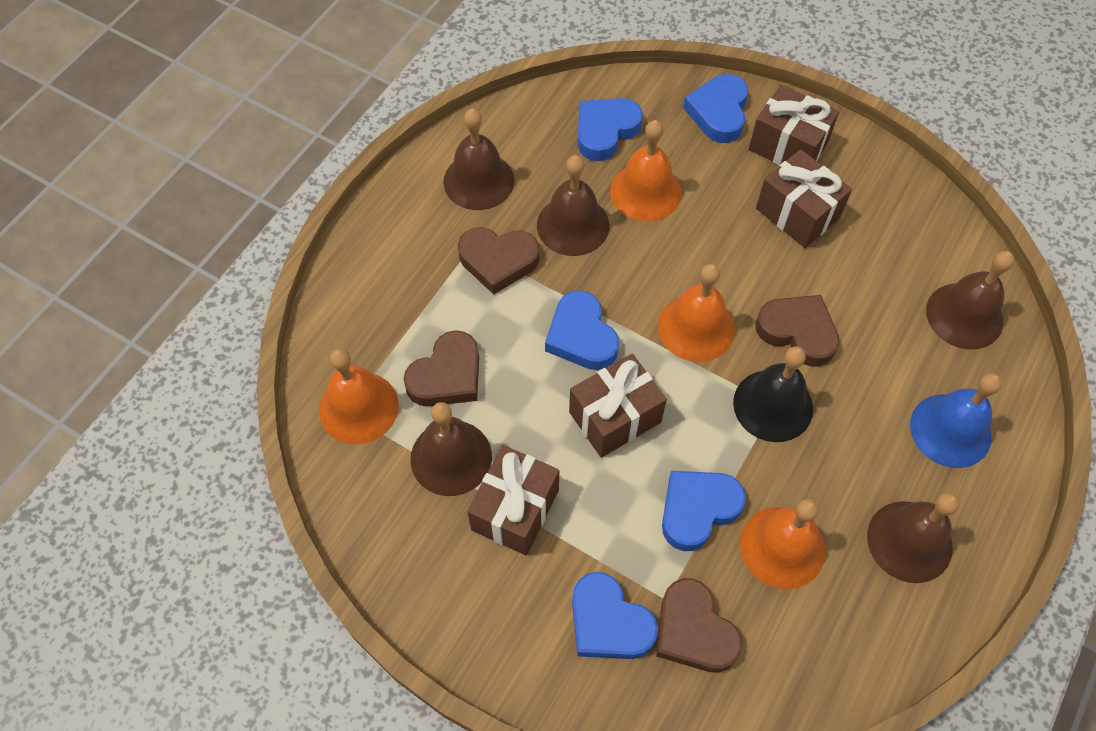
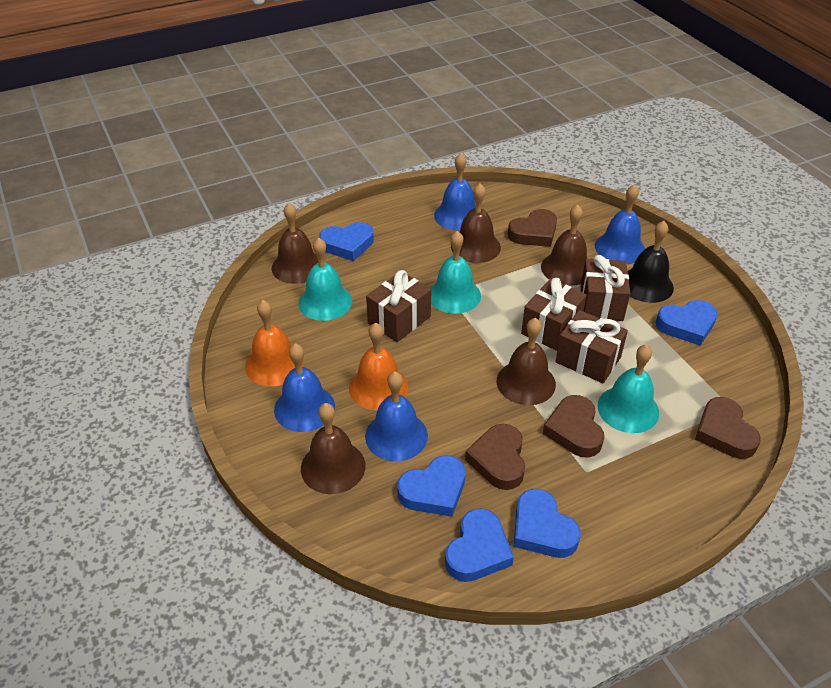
blue bell: 1 -> 4
orange bell: 4 -> 2
turquoise bell: 0 -> 3

